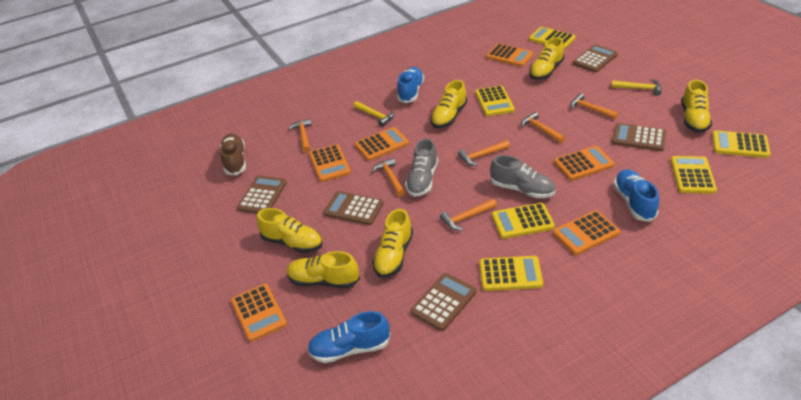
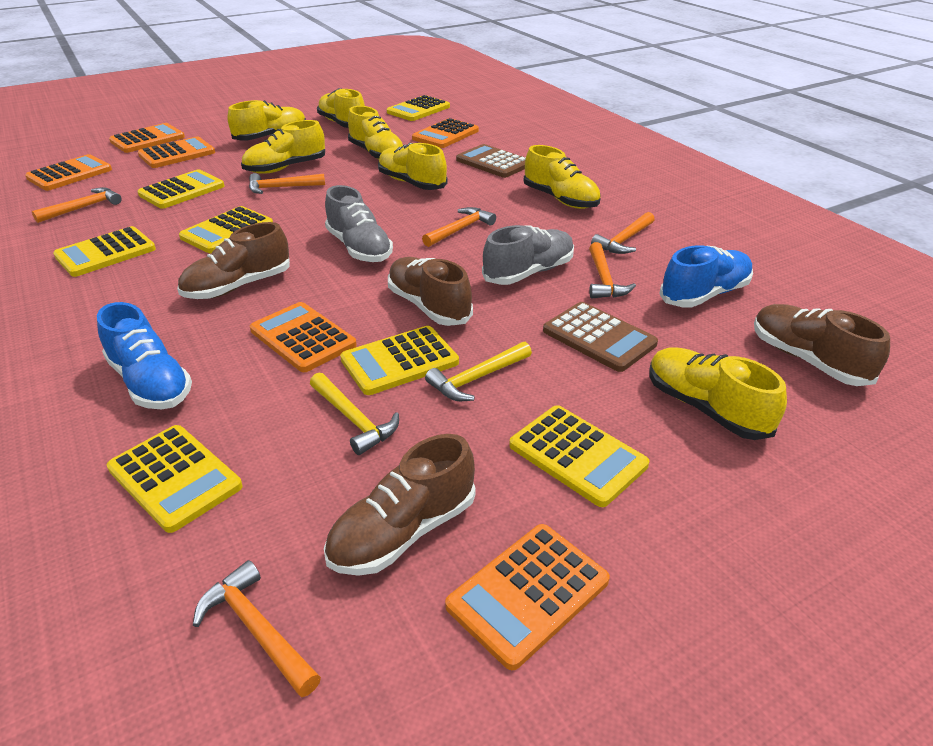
blue shoe: 3 -> 2
brown calculator: 5 -> 2
brown shoe: 1 -> 4
yellow calculator: 6 -> 7
yellow shoe: 6 -> 7

